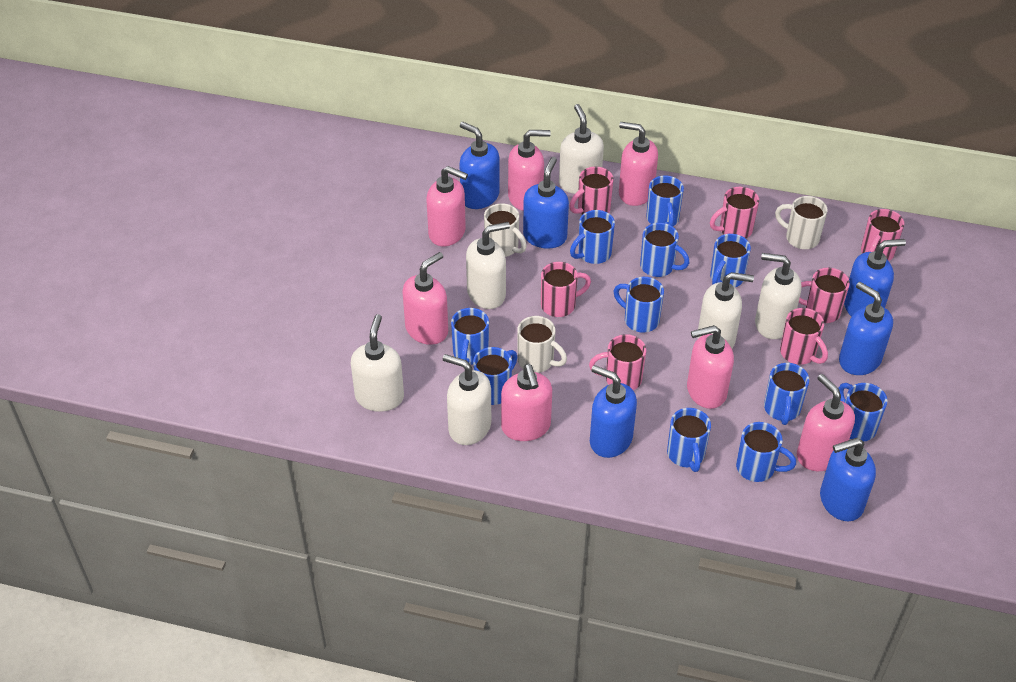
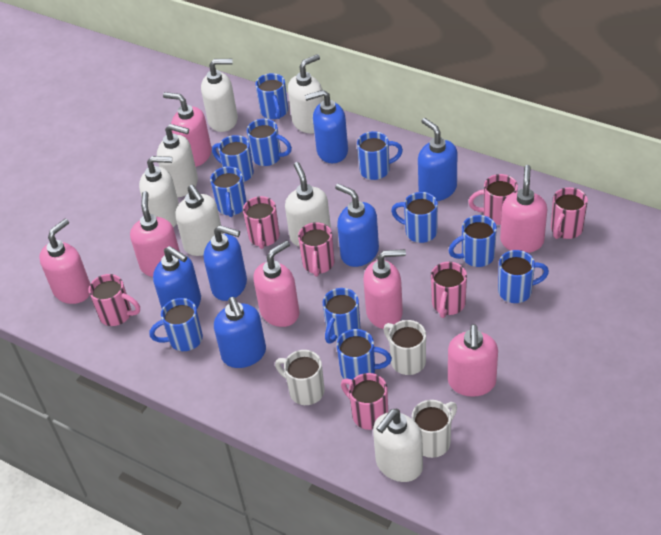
white soap dispenser: 6 -> 7

